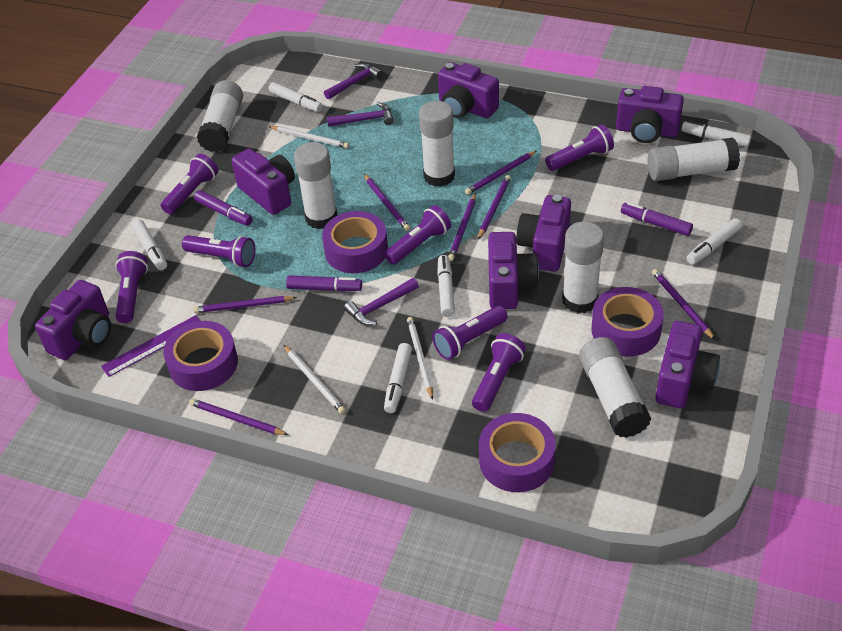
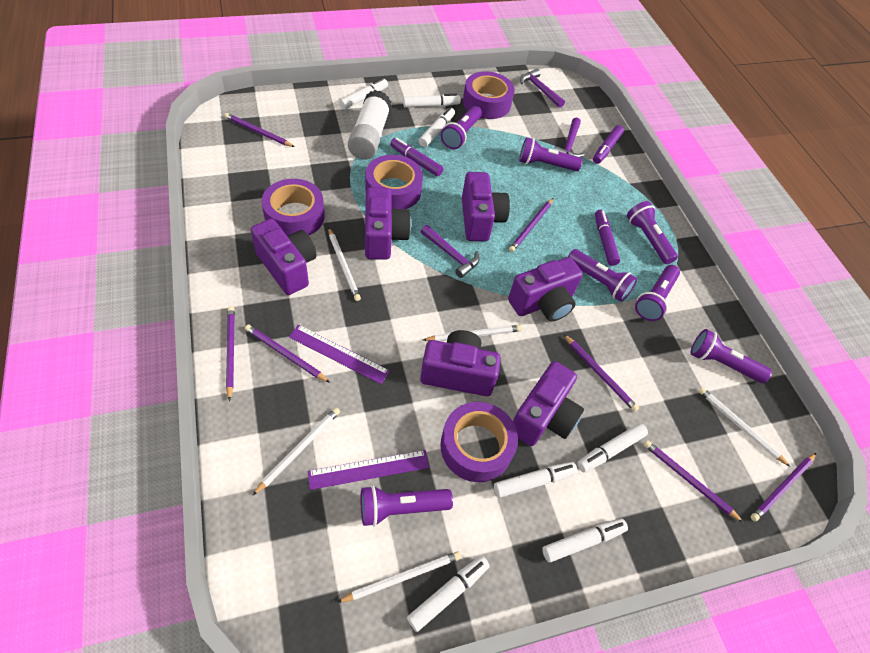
purple camera: 7 -> 6
purple ruler: 1 -> 2
white glue stick: 6 -> 1
white marker: 6 -> 7
white pencil: 3 -> 5

